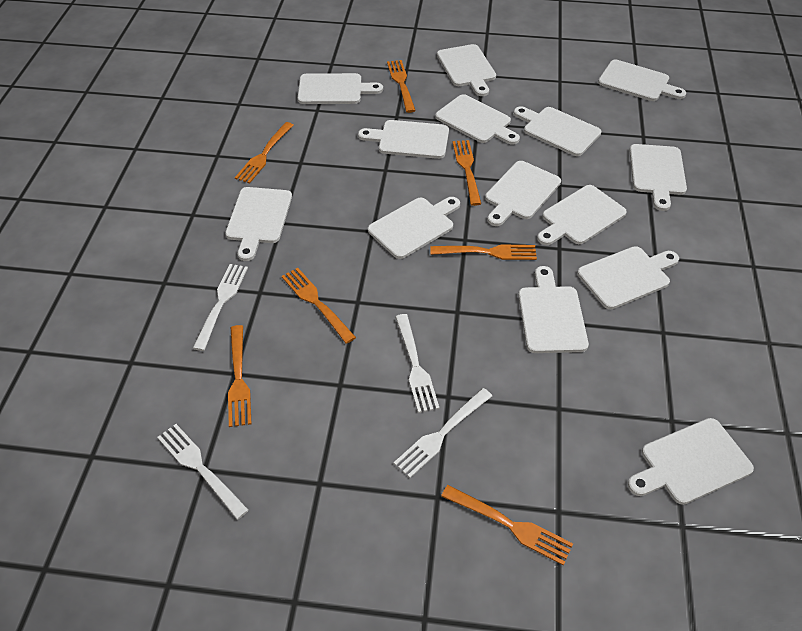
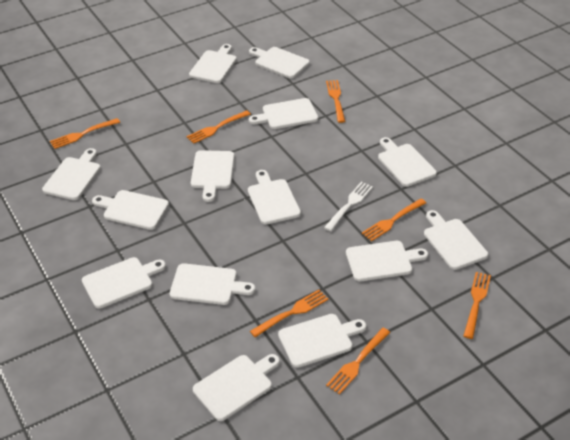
white fork: 4 -> 1

